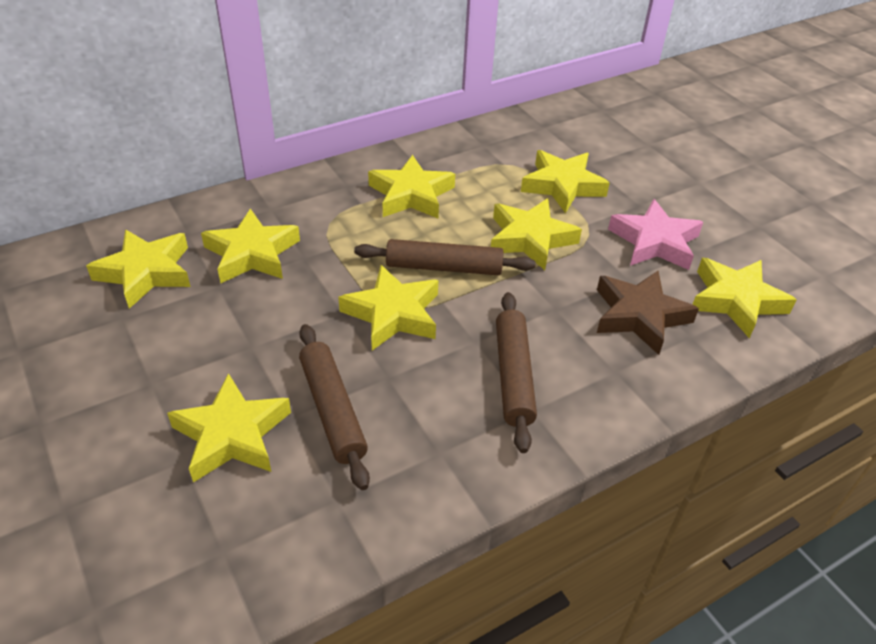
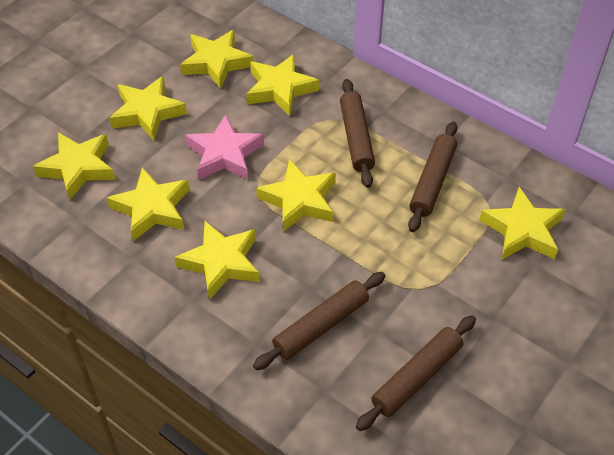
brown rolling pin: 3 -> 4
brown star: 1 -> 0

